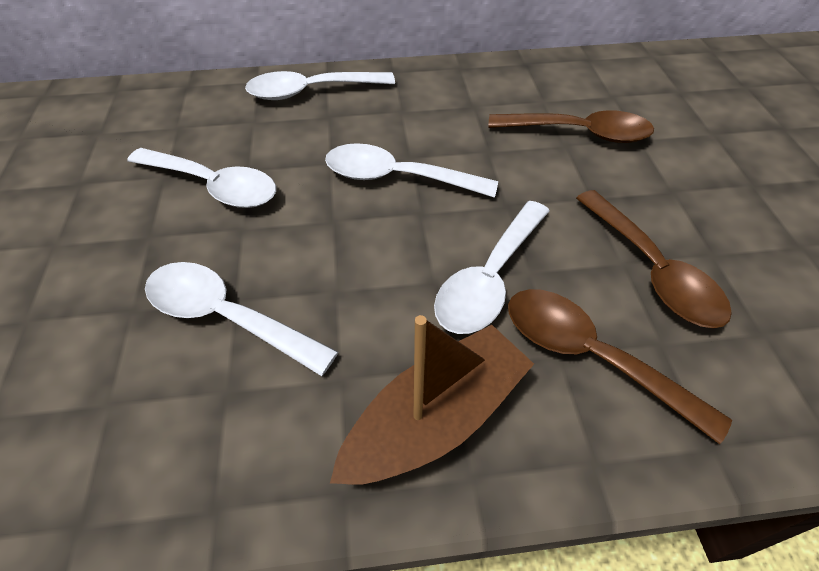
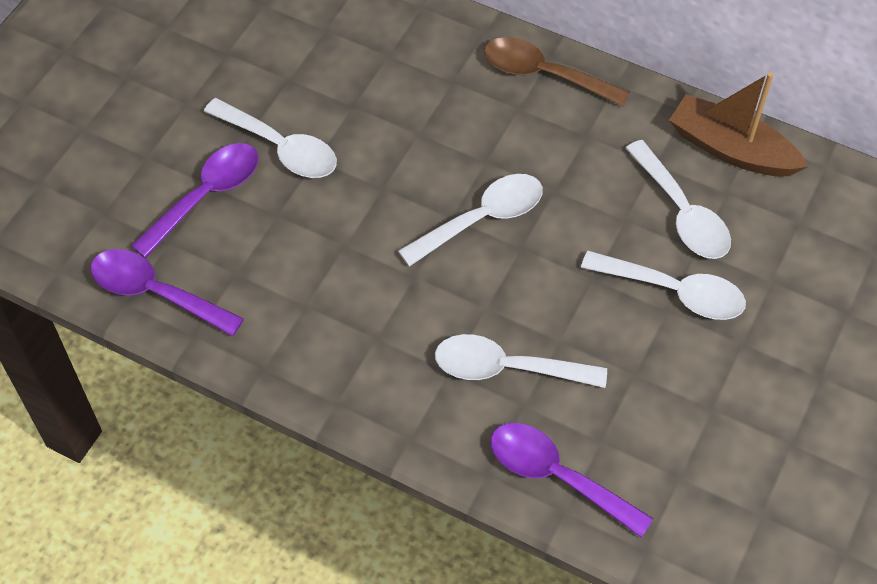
brown spoon: 3 -> 1
purple spoon: 0 -> 3

